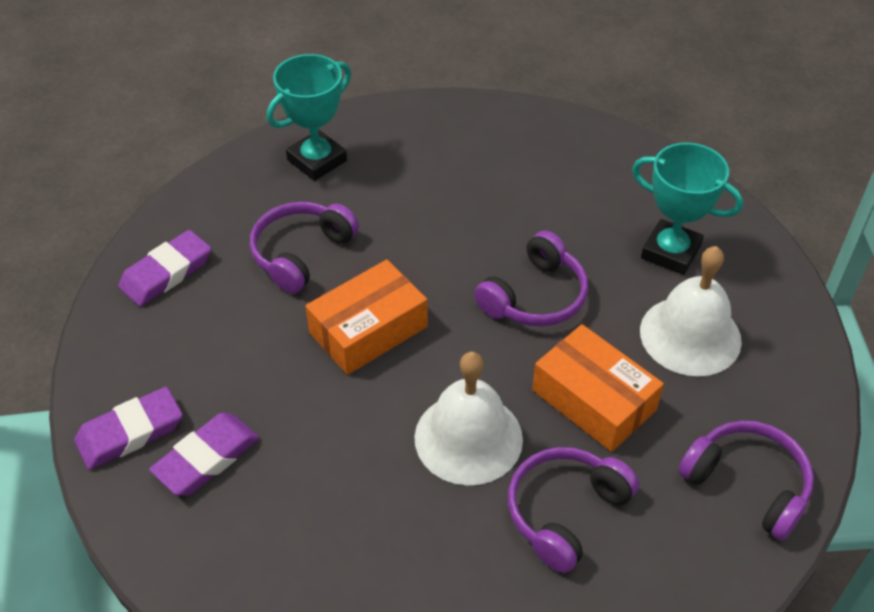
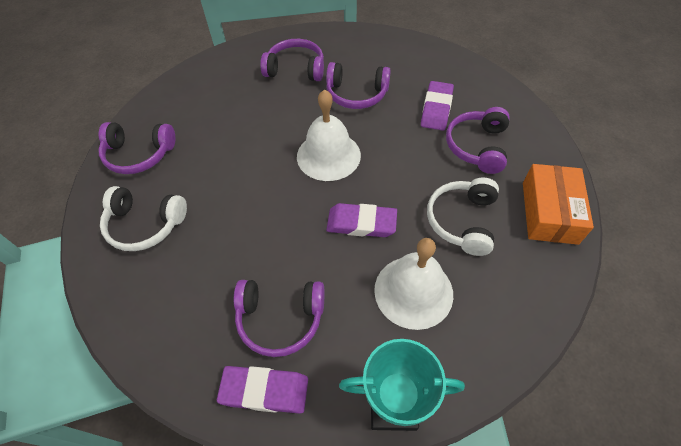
orange box: 2 -> 1
purple headphones: 4 -> 5
turquoise trophy: 2 -> 1
white headphones: 0 -> 2

